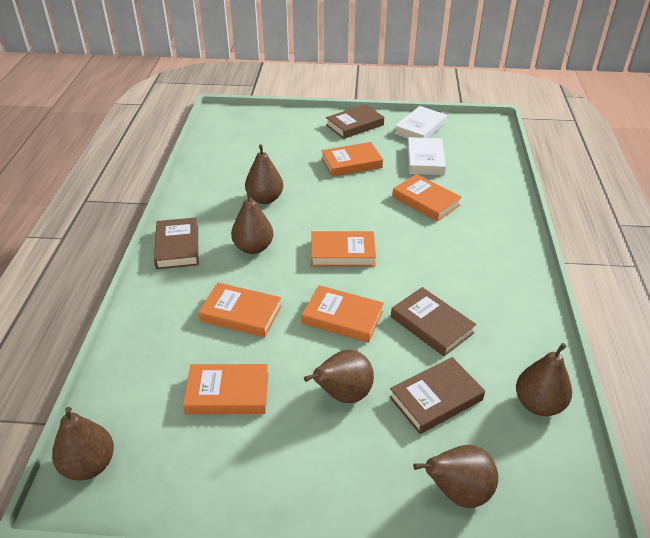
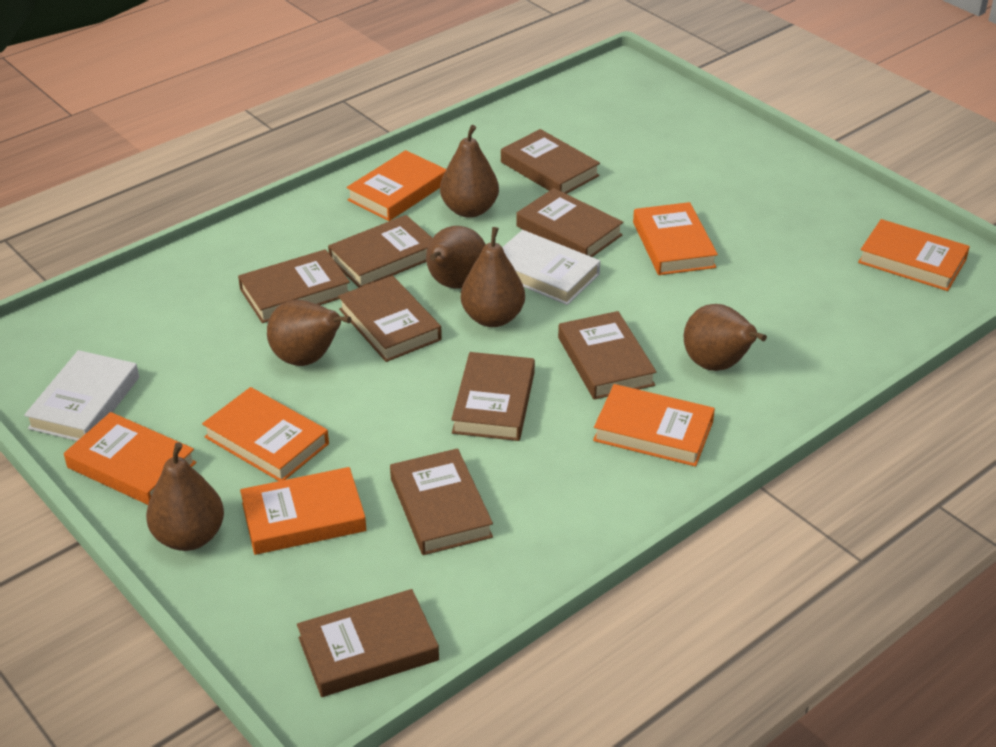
brown book: 4 -> 9
orange book: 6 -> 7

